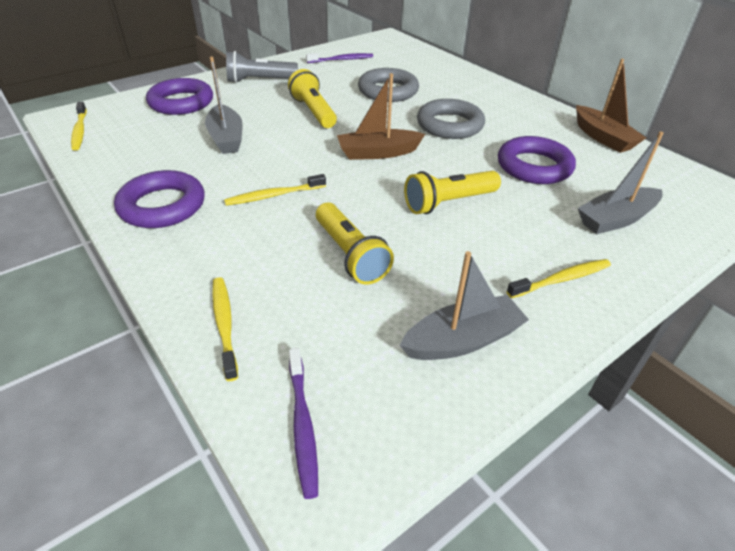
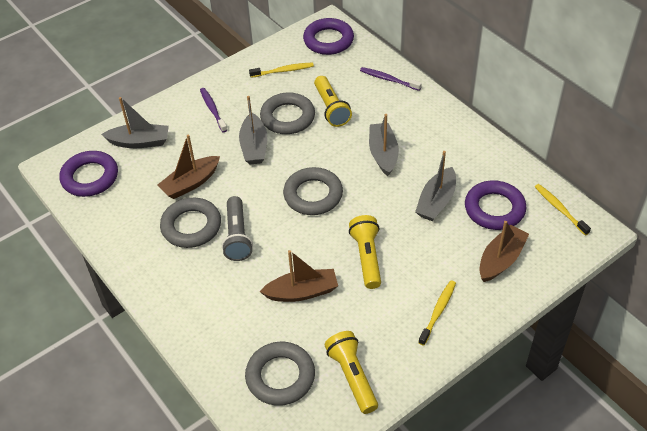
brown boat: 2 -> 3
grey boat: 3 -> 4
grey ring: 2 -> 4
yellow toothbrush: 4 -> 3

